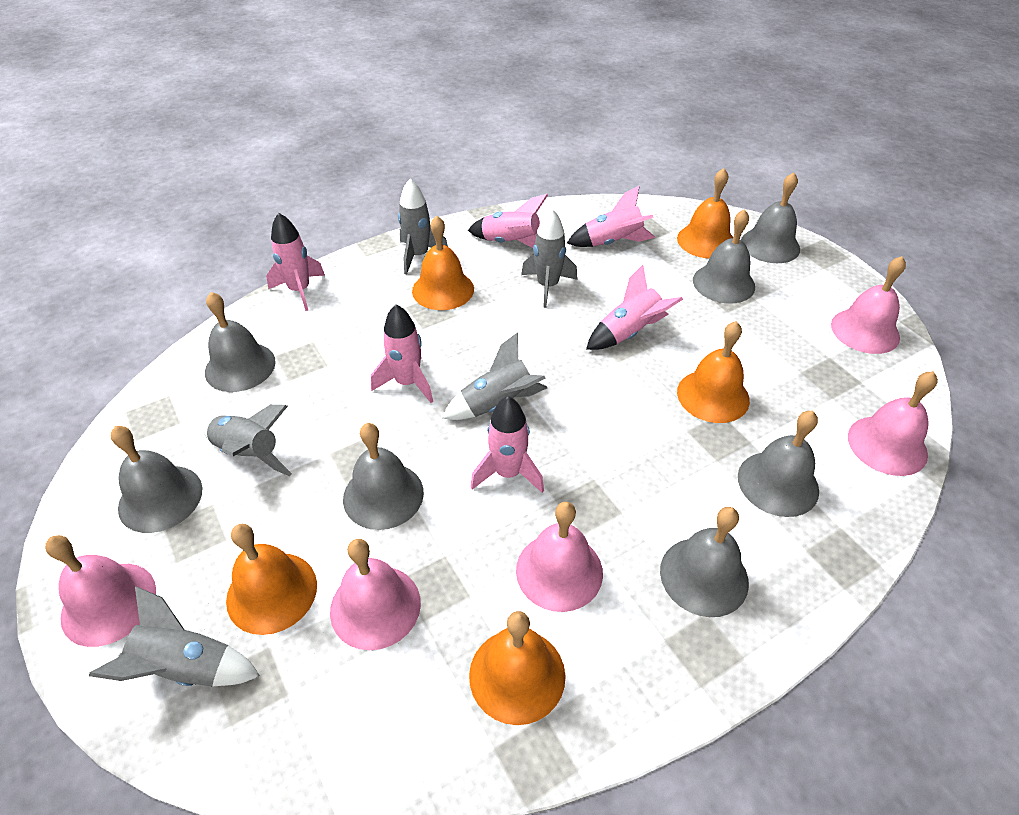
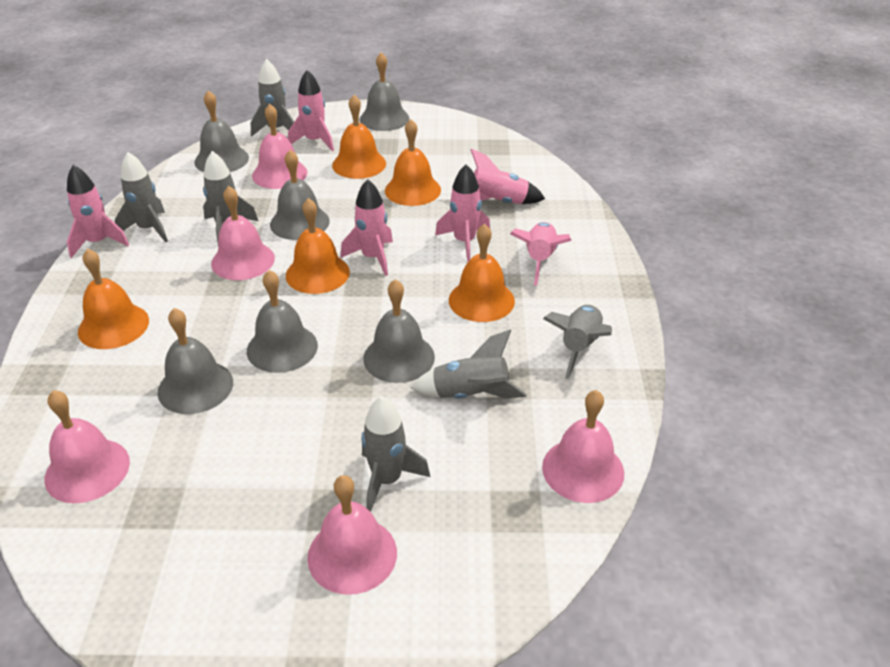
grey bell: 7 -> 6
grey rocket: 5 -> 6

